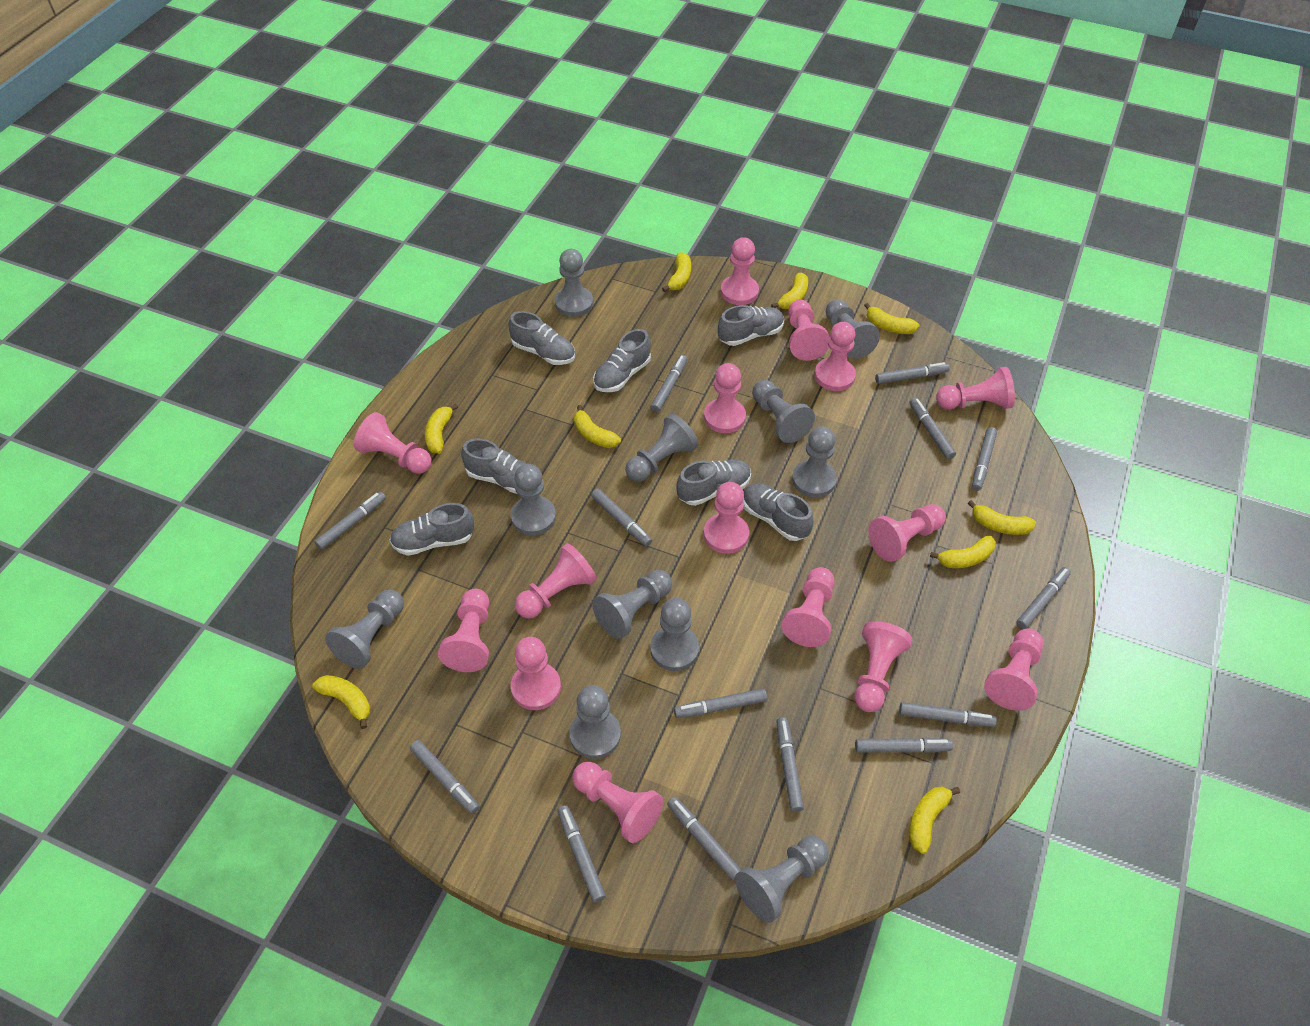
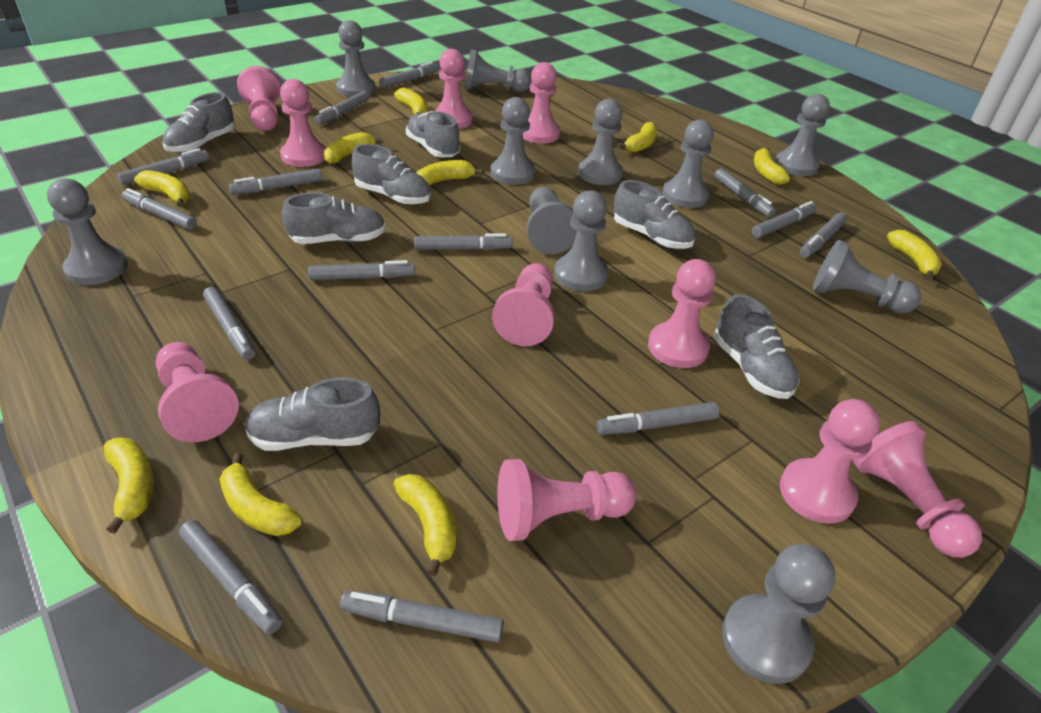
pink pawn: 15 -> 10
yellow banana: 9 -> 10

